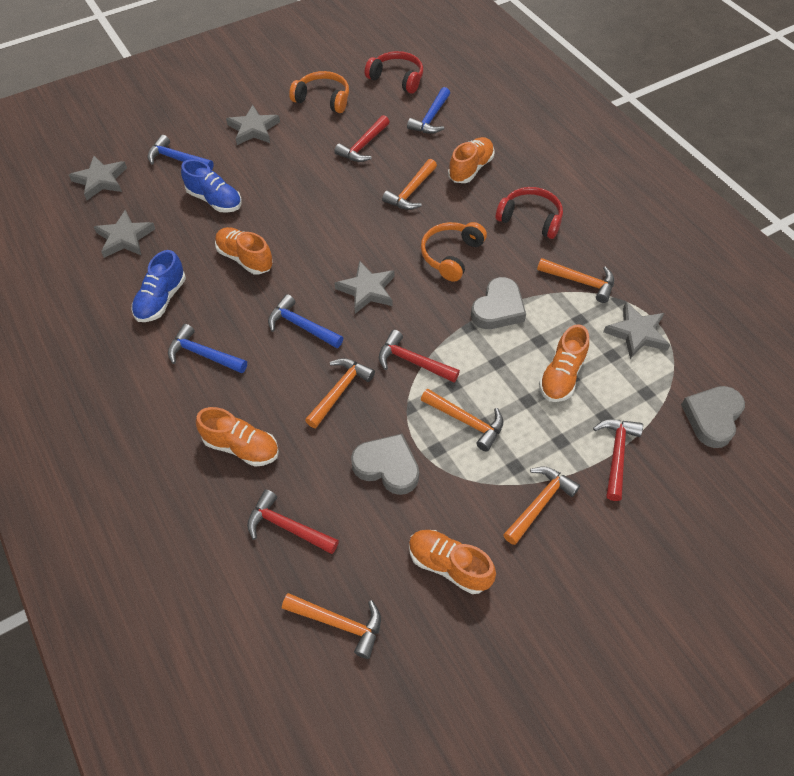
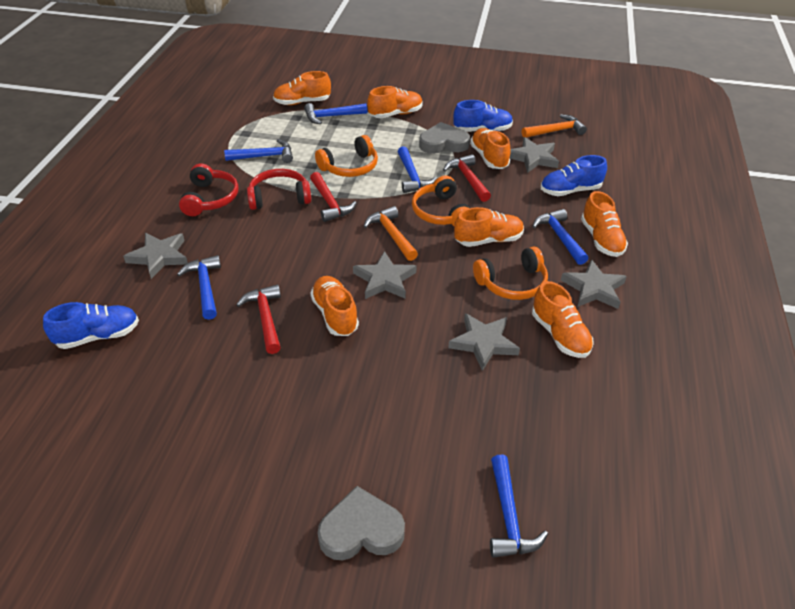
blue hammer: 4 -> 6
blue shoe: 2 -> 3
grey heart: 3 -> 2
orange hammer: 6 -> 2
orange headphones: 2 -> 3
orange shoe: 5 -> 7
red hammer: 4 -> 3

